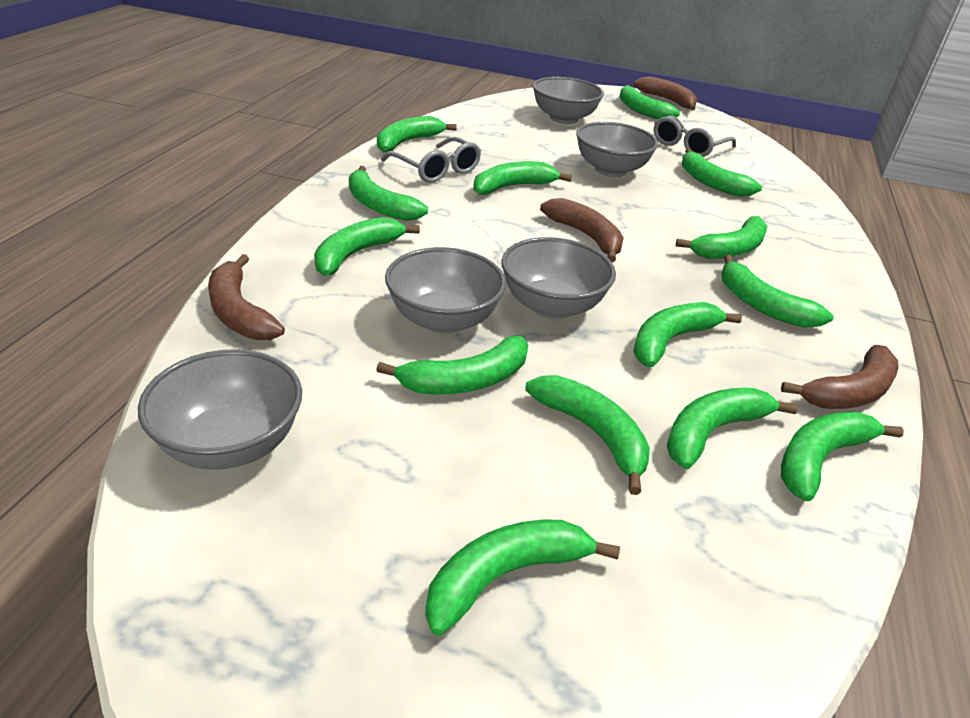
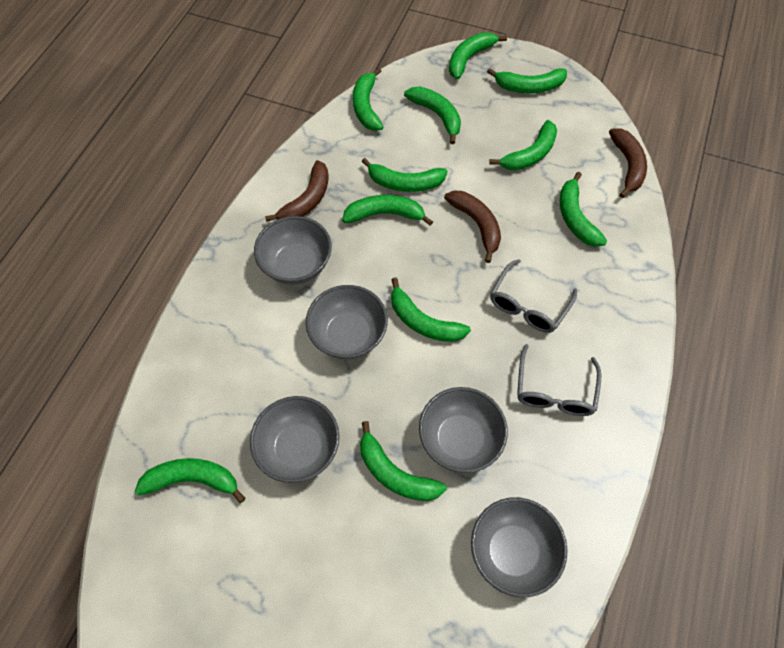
brown banana: 4 -> 3
green banana: 14 -> 11

